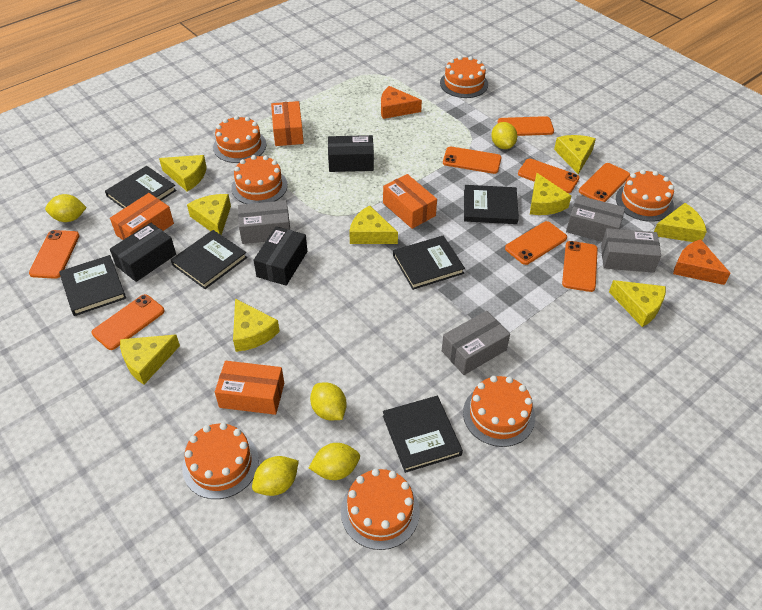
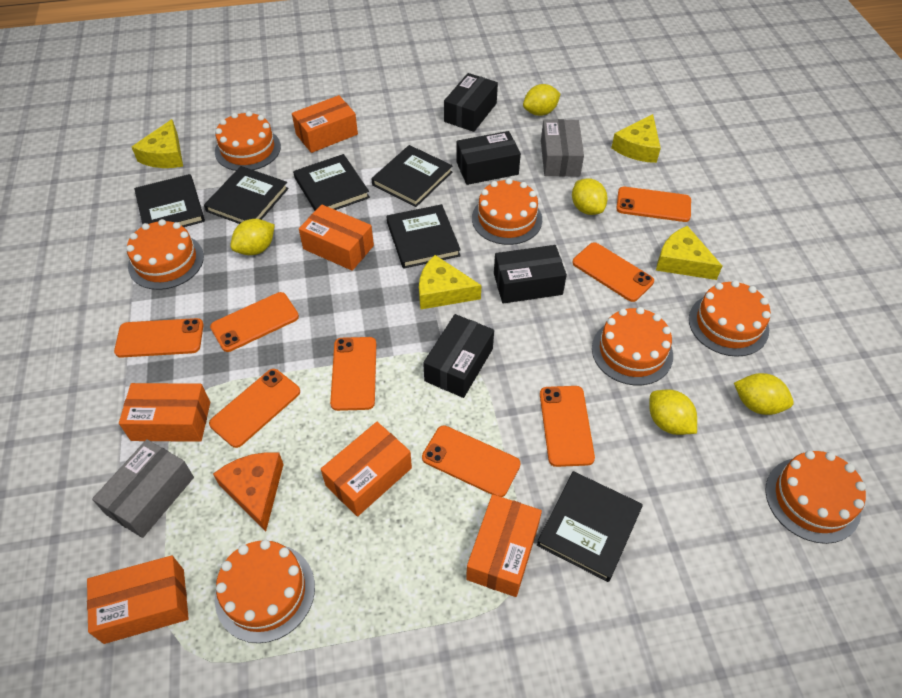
black box: 3 -> 4
grey box: 4 -> 2
orange box: 4 -> 6
orange cheese: 2 -> 1
yellow cheese: 9 -> 4

